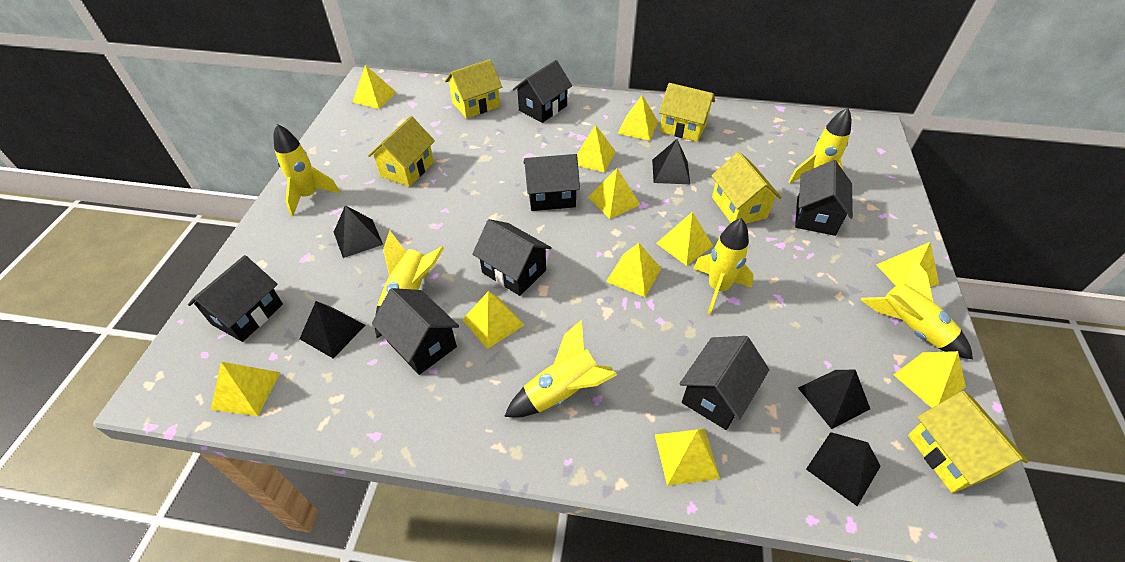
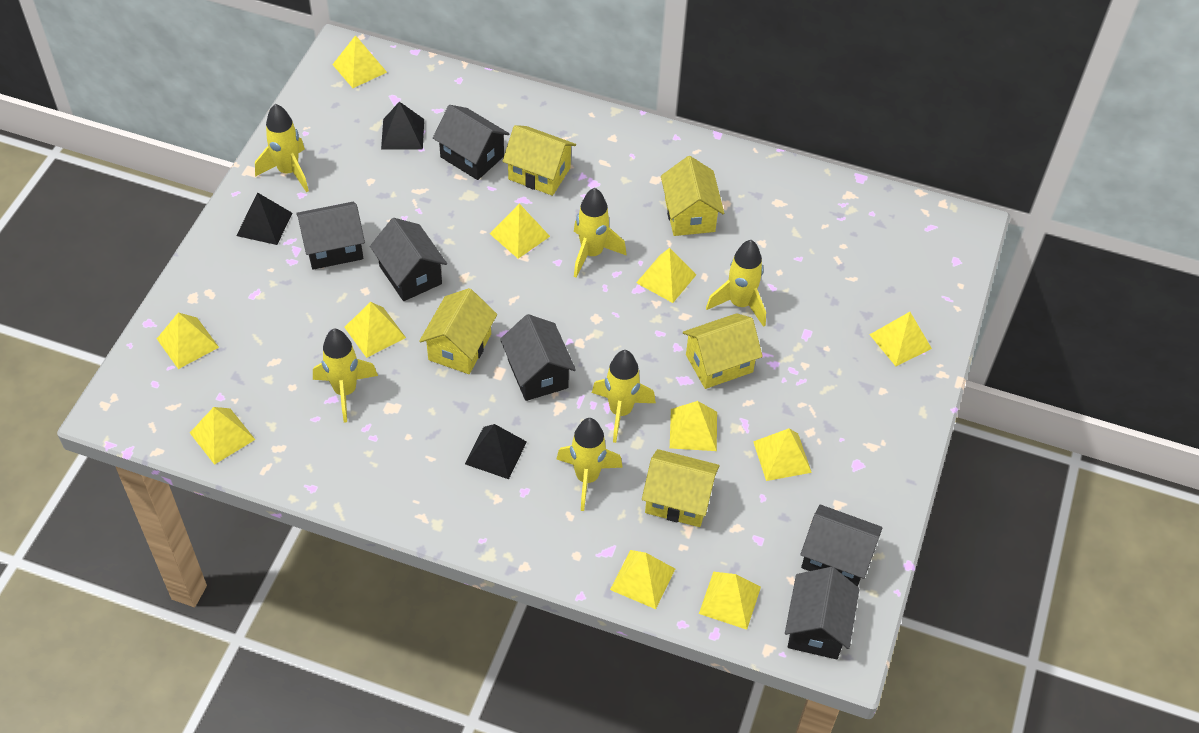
black house: 7 -> 6
black pyramid: 5 -> 3

